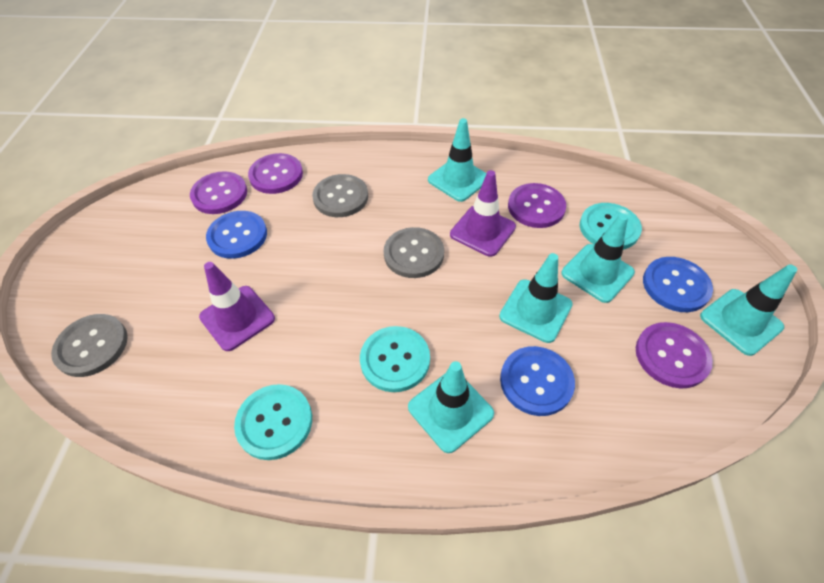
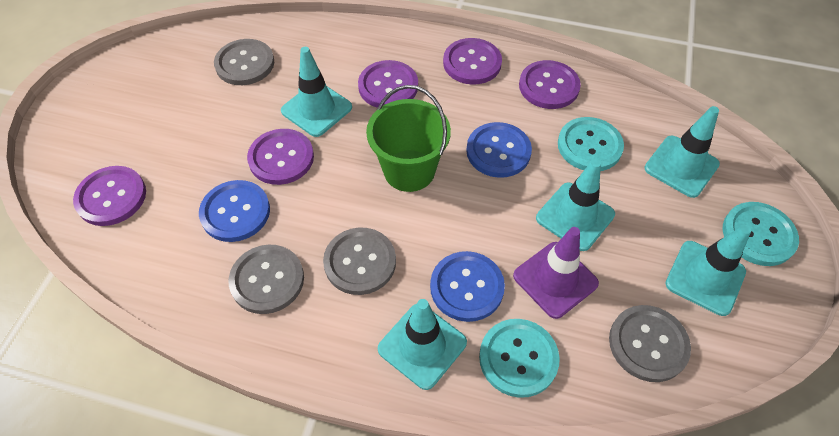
green bucket: 0 -> 1
grey button: 3 -> 4
purple button: 4 -> 5
purple traffic cone: 2 -> 1

